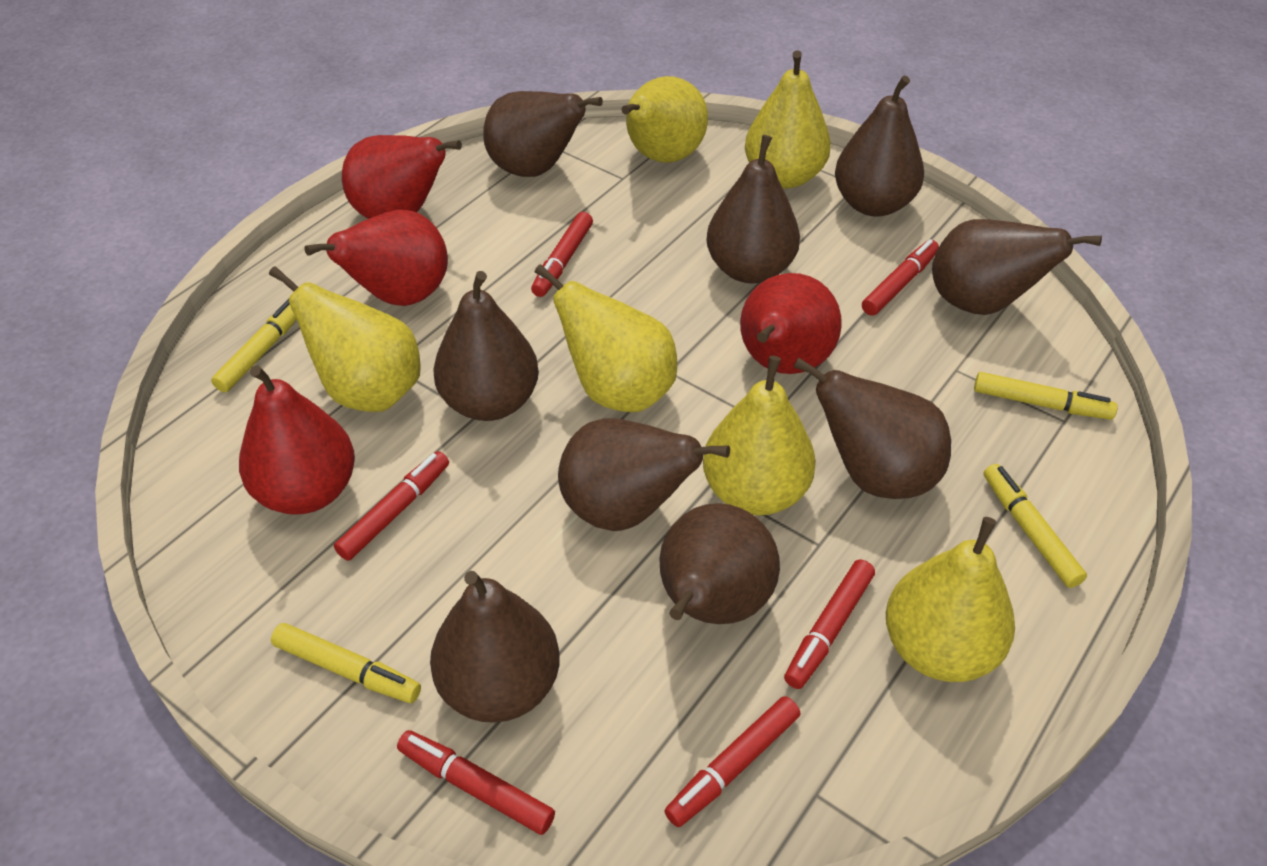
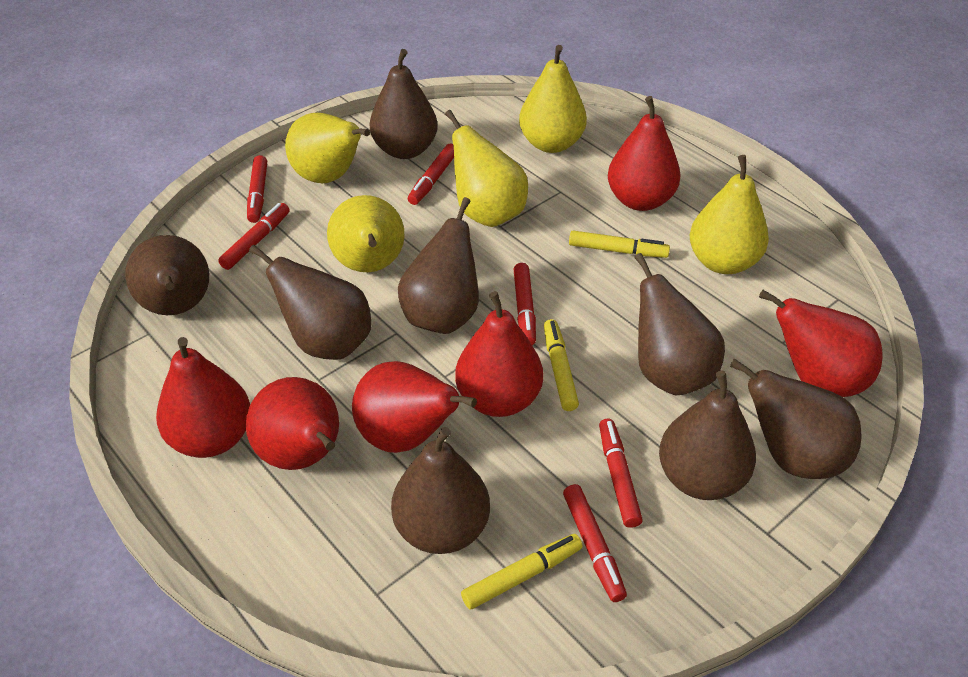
brown pear: 9 -> 8
red pear: 4 -> 6
yellow marker: 4 -> 3
yellow pear: 6 -> 5

